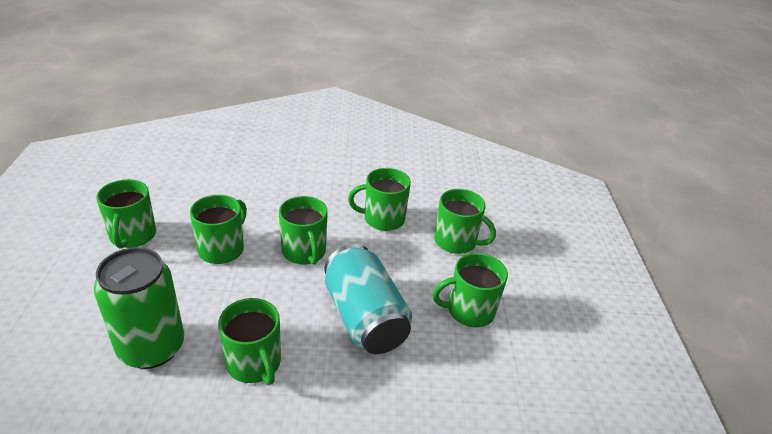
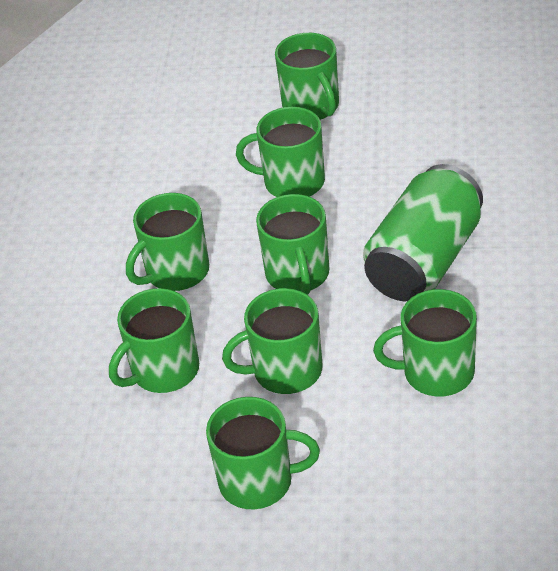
green mug: 7 -> 8
turquoise can: 1 -> 0

